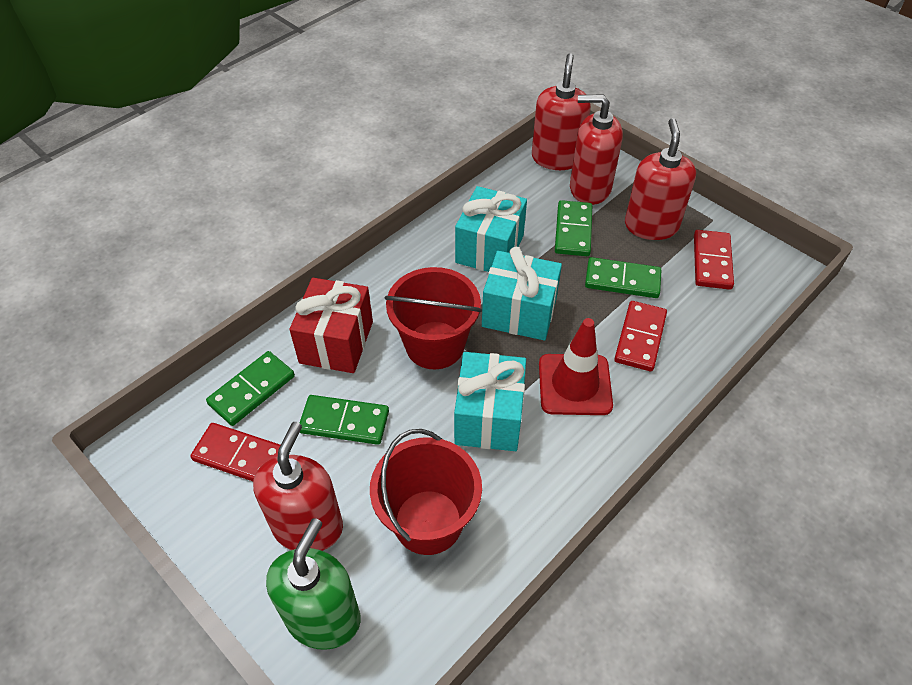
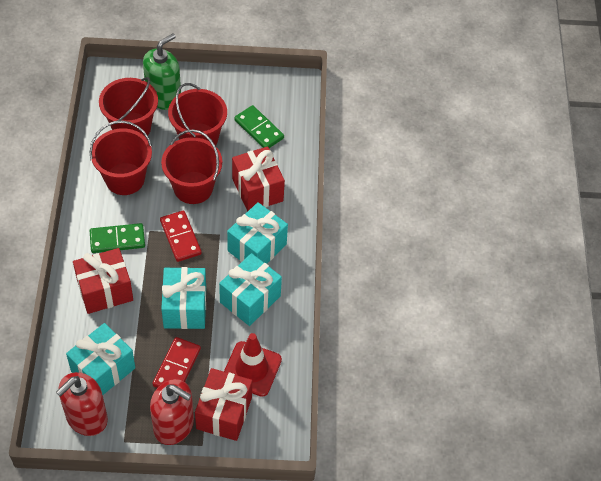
green domino: 4 -> 2
red bucket: 2 -> 4
red domino: 3 -> 2
red gift: 1 -> 3
red soap dispenser: 4 -> 2
turquoise gift: 3 -> 4

